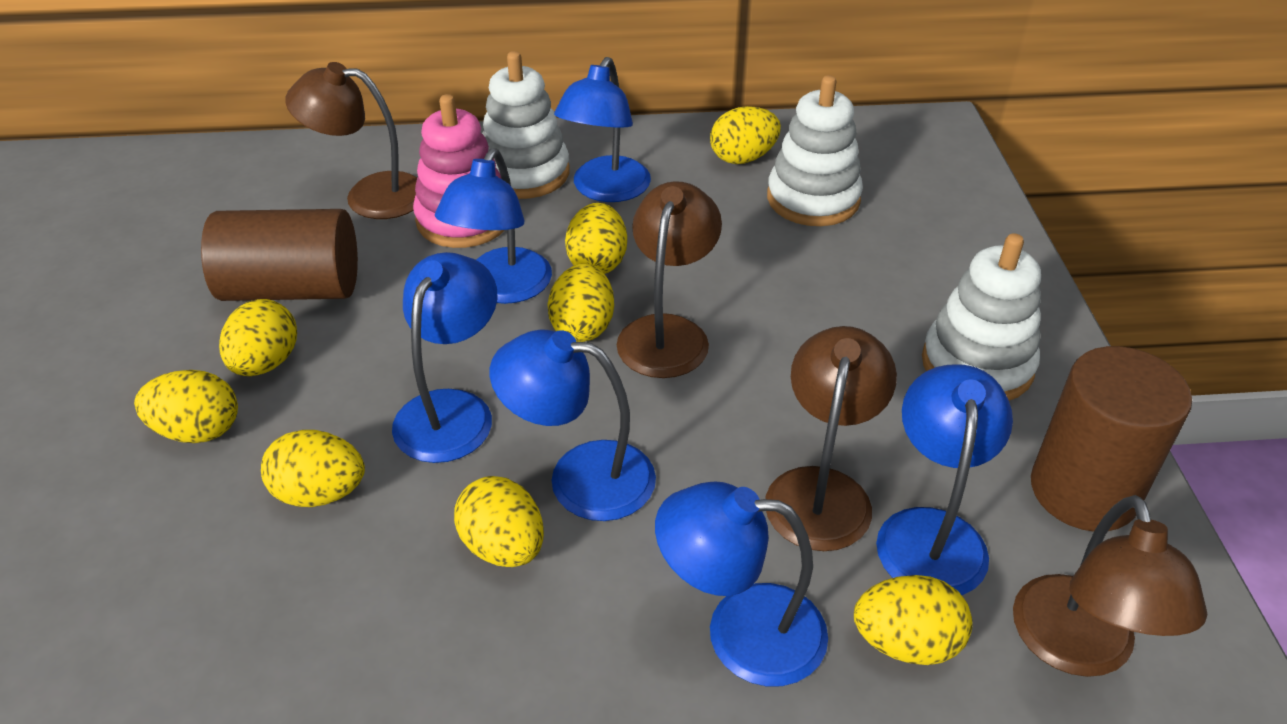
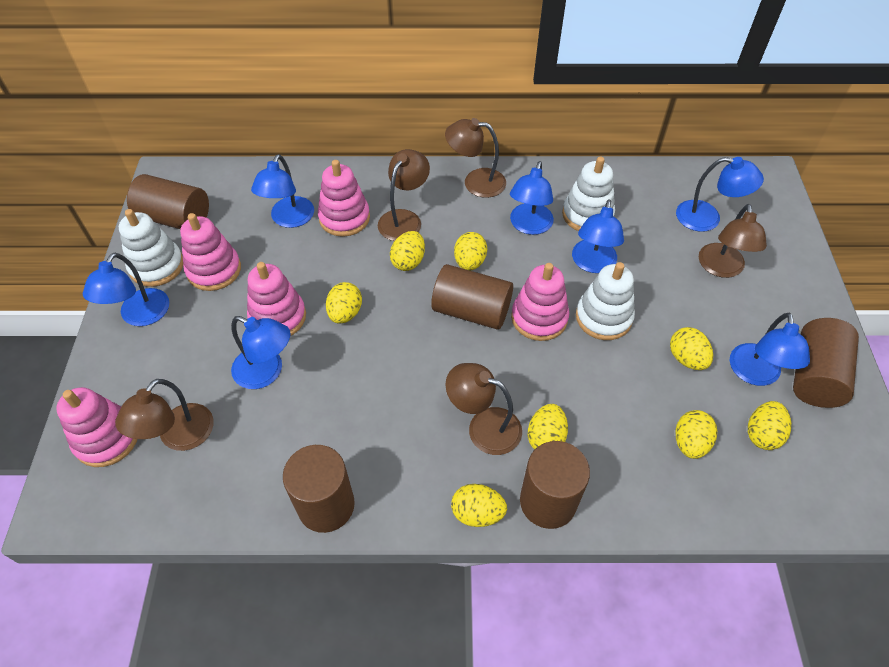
blue lamp: 6 -> 7
brown cylinder: 2 -> 5
brown lamp: 4 -> 5
pink stacking toy: 1 -> 5

